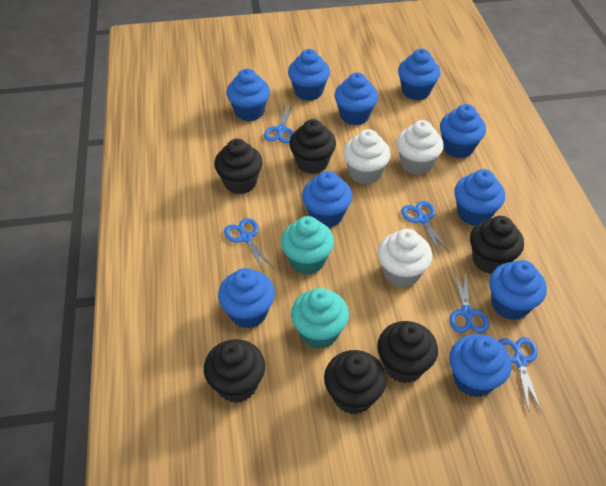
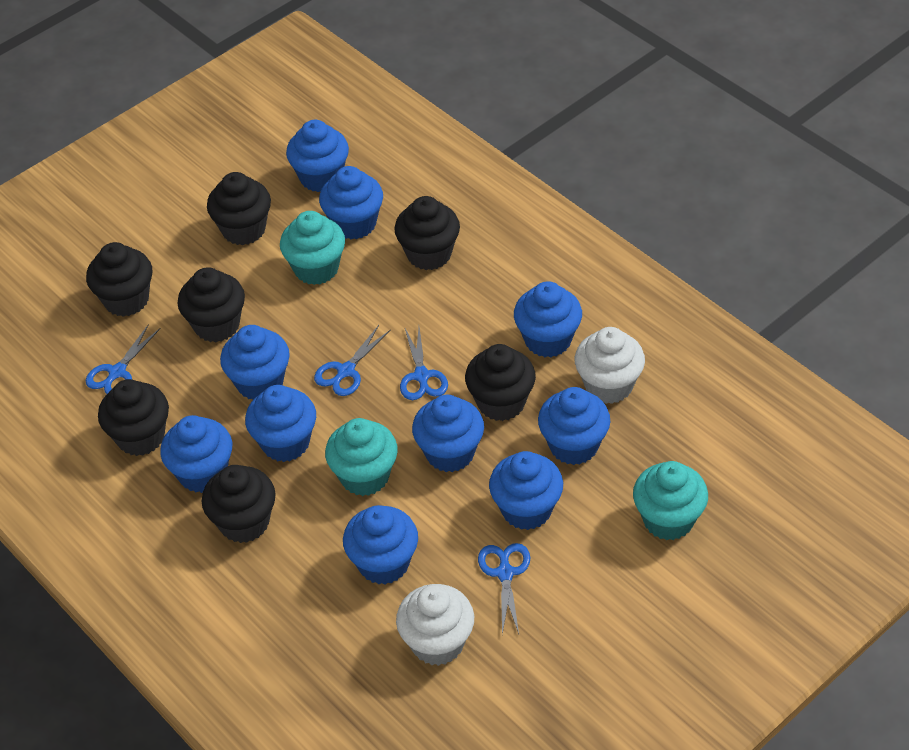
black cupcake: 6 -> 7
blue scissors: 5 -> 4
turquoise cupcake: 2 -> 3
white cupcake: 3 -> 2

